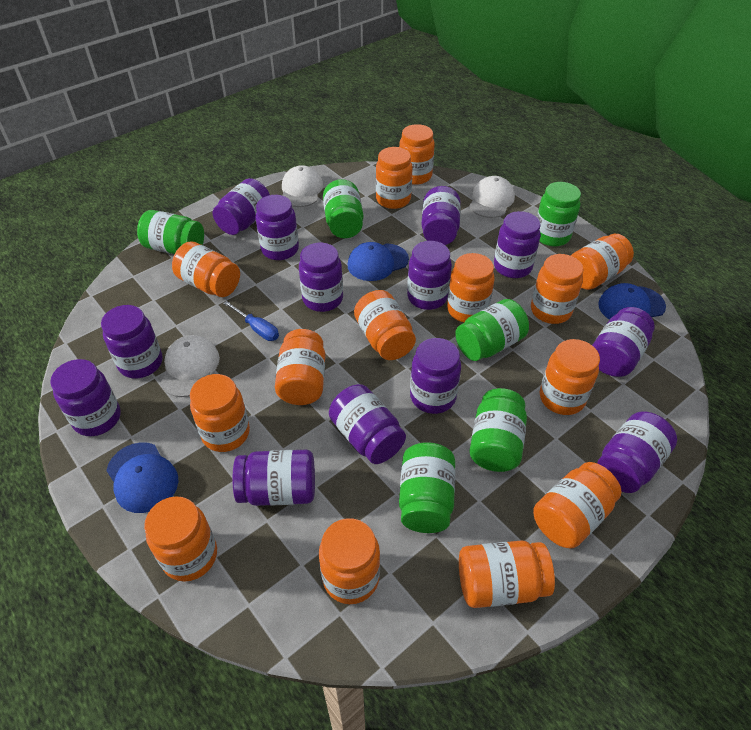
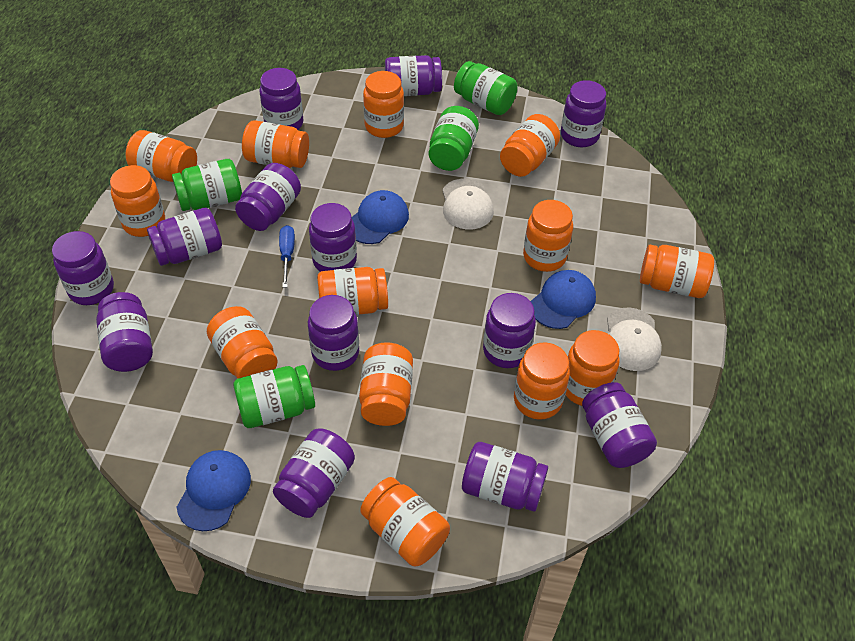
green jar: 6 -> 4
orange jar: 14 -> 13
white cap: 3 -> 2

